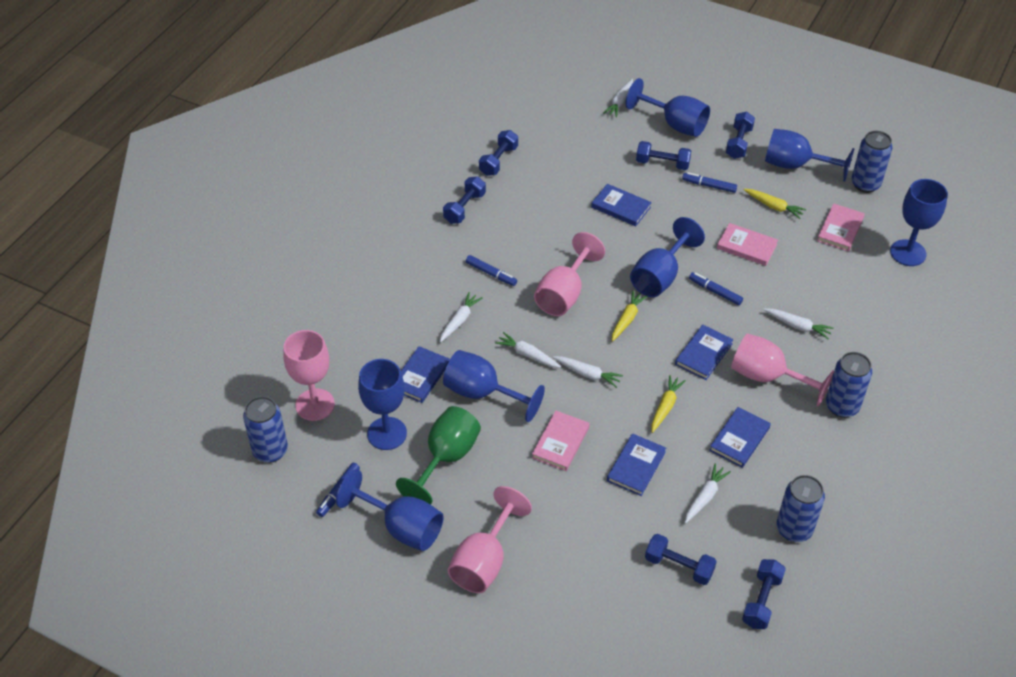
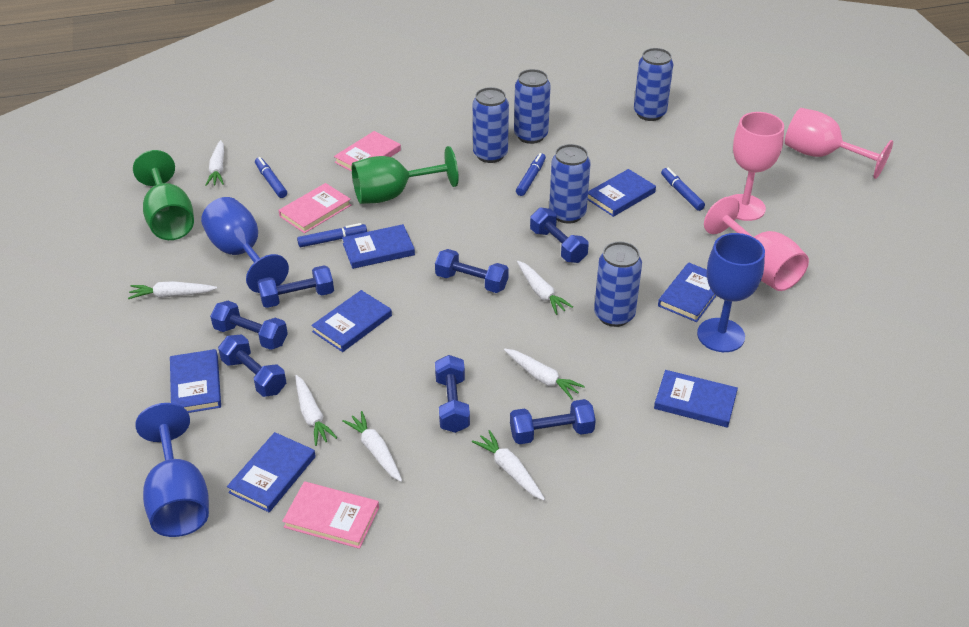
blue book: 5 -> 7
blue can: 4 -> 5
blue dumbbell: 6 -> 7
blue goblet: 7 -> 3
green goblet: 1 -> 2
pink goblet: 4 -> 3
white carrot: 6 -> 7
yellow carrot: 3 -> 0

